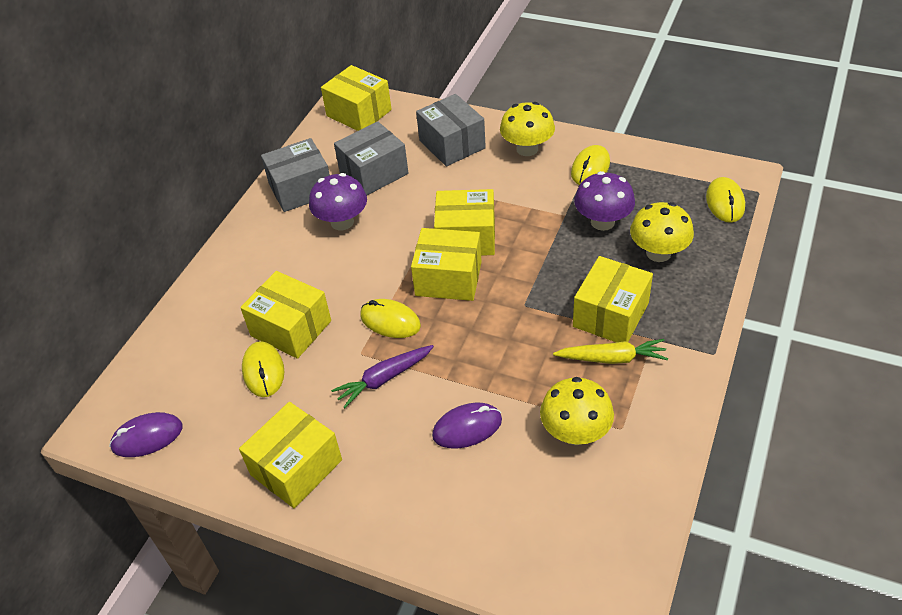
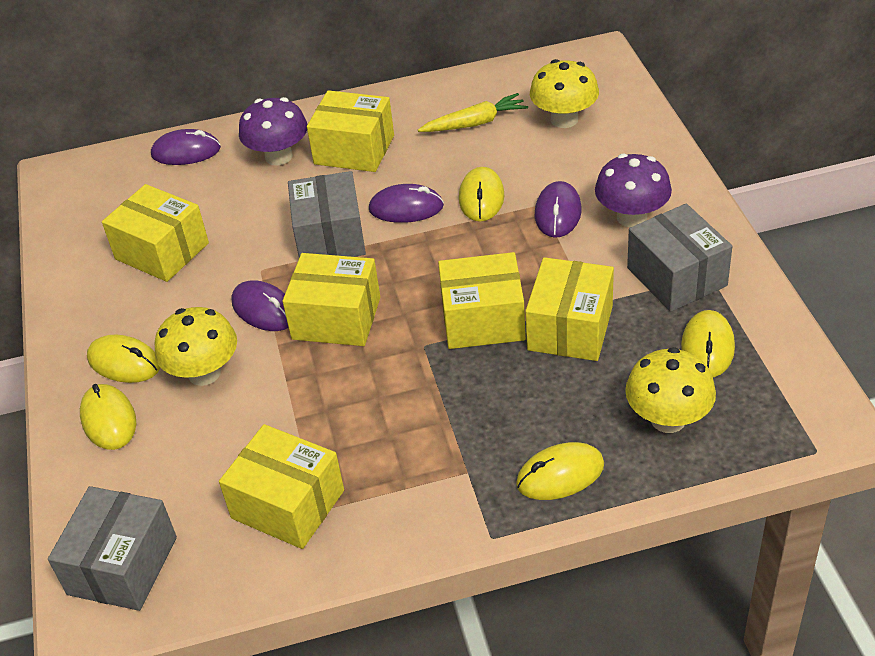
purple carrot: 1 -> 0
purple mouse: 2 -> 4
yellow mouse: 4 -> 5

